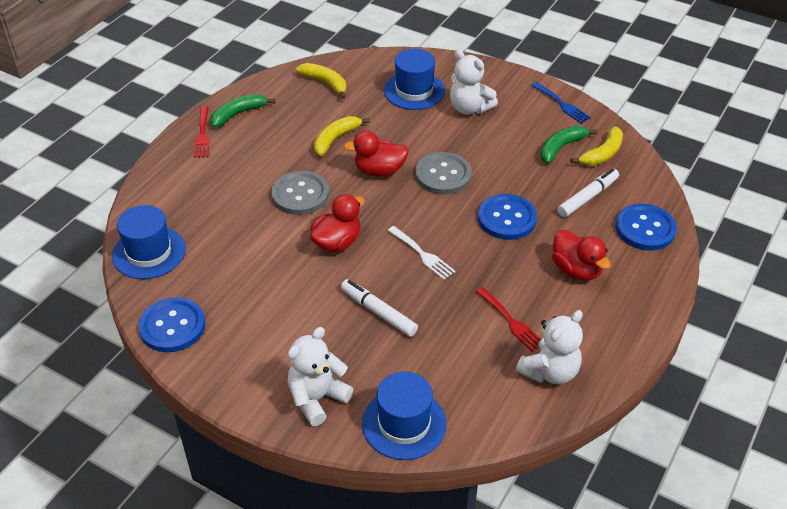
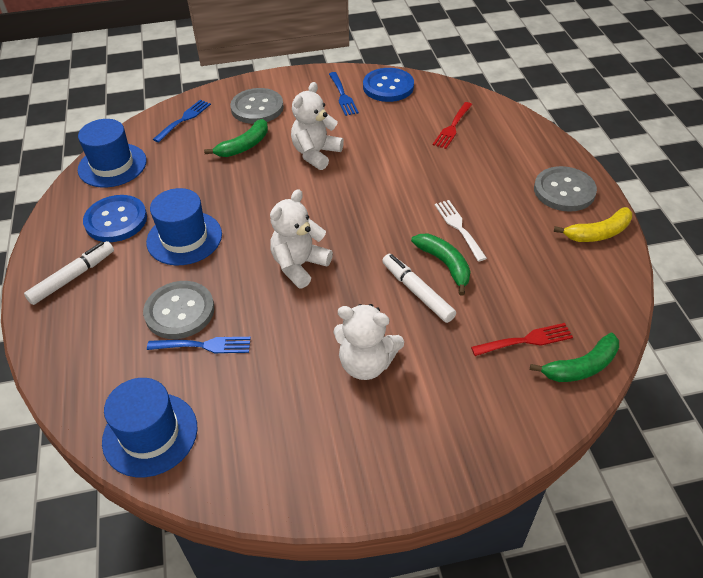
blue button: 3 -> 2
blue fork: 1 -> 3
green banana: 2 -> 3
grey button: 2 -> 3
red duck: 3 -> 0
yellow banana: 3 -> 1

